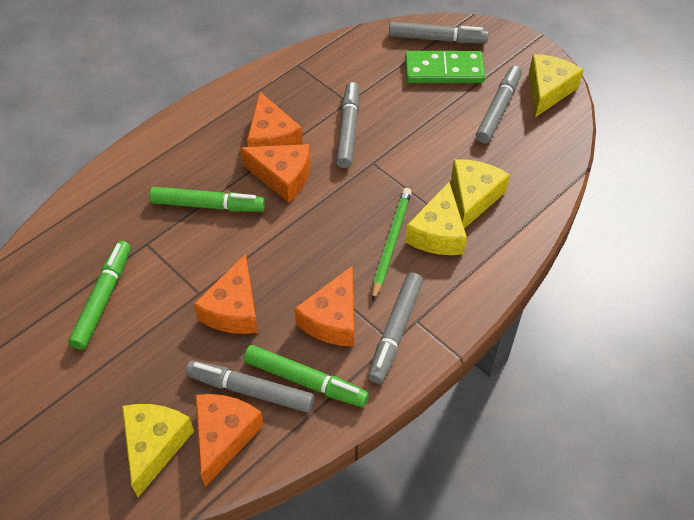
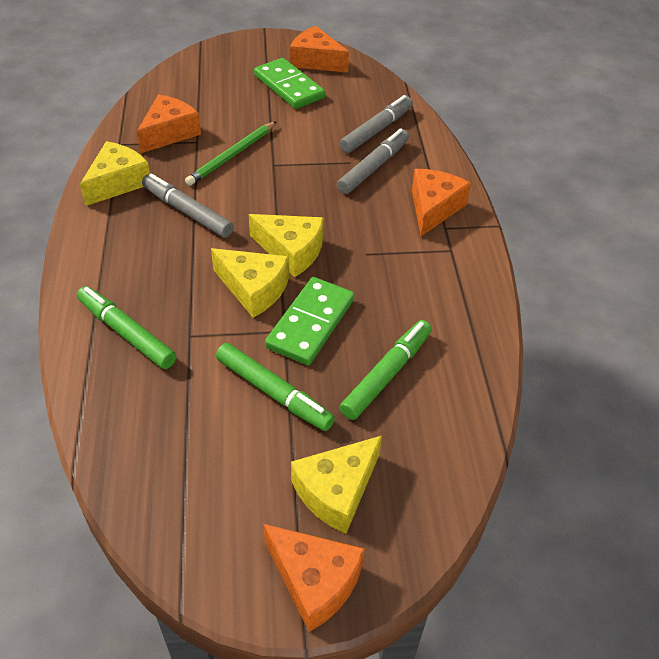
green domino: 1 -> 2
grey marker: 5 -> 3
orange cheese: 5 -> 4

